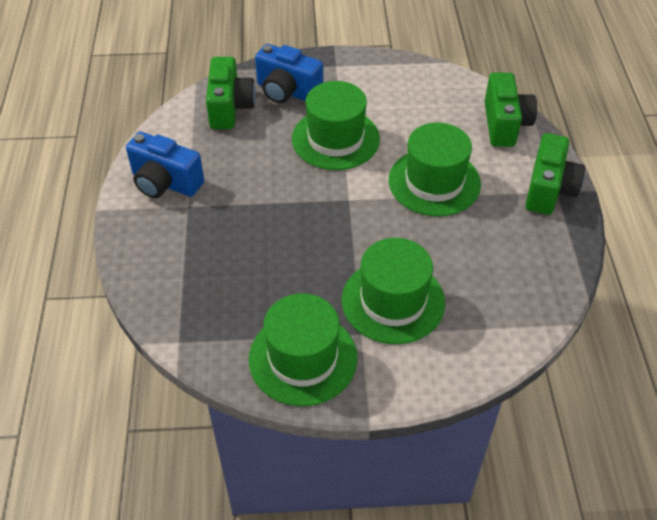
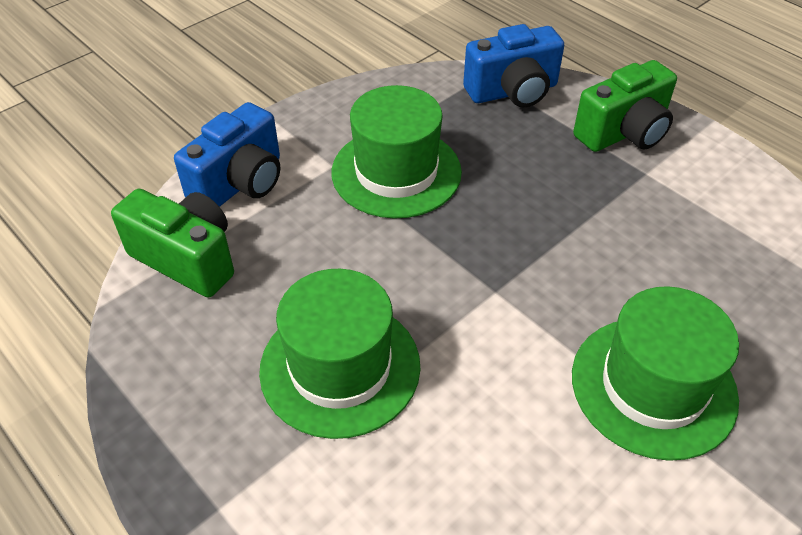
green camera: 3 -> 2
green hat: 4 -> 3

